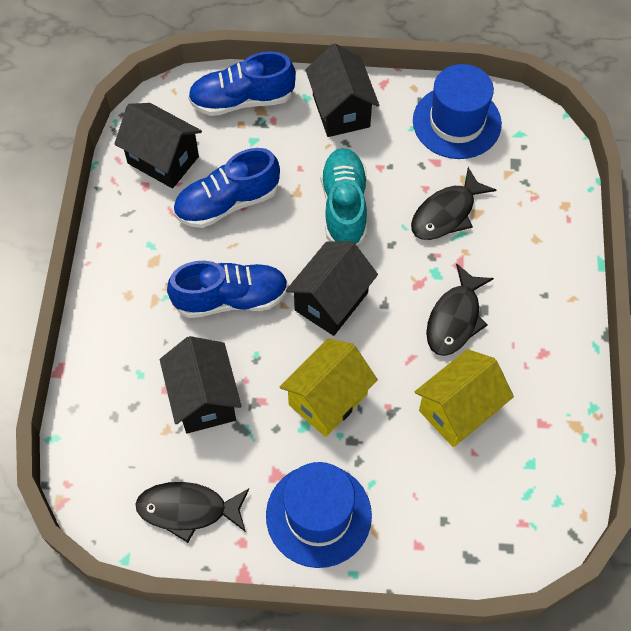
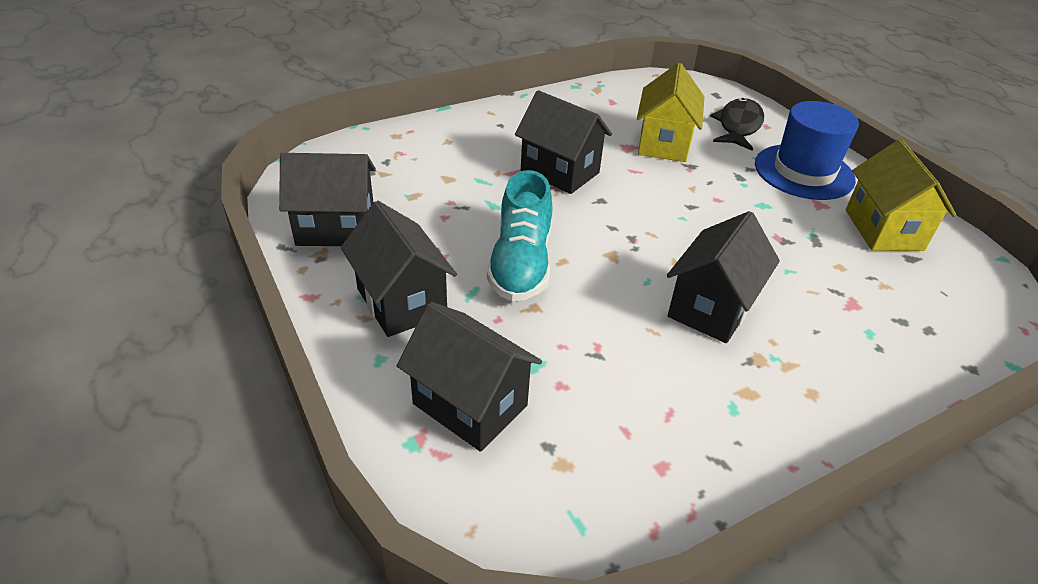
black fish: 3 -> 1
black house: 4 -> 5
blue hat: 2 -> 1
blue shoe: 3 -> 0

